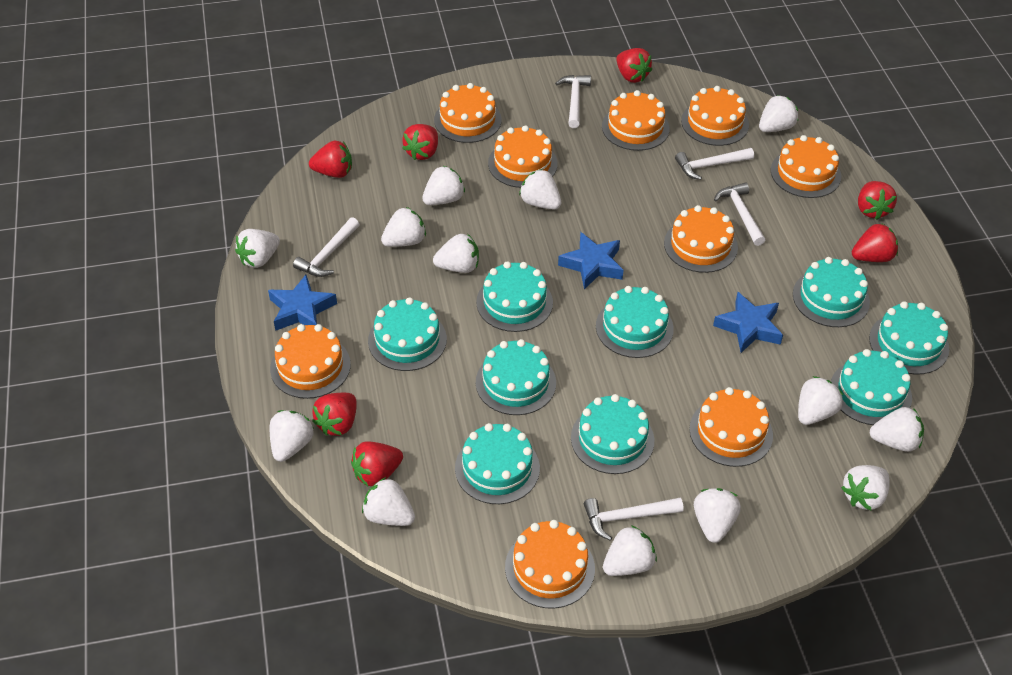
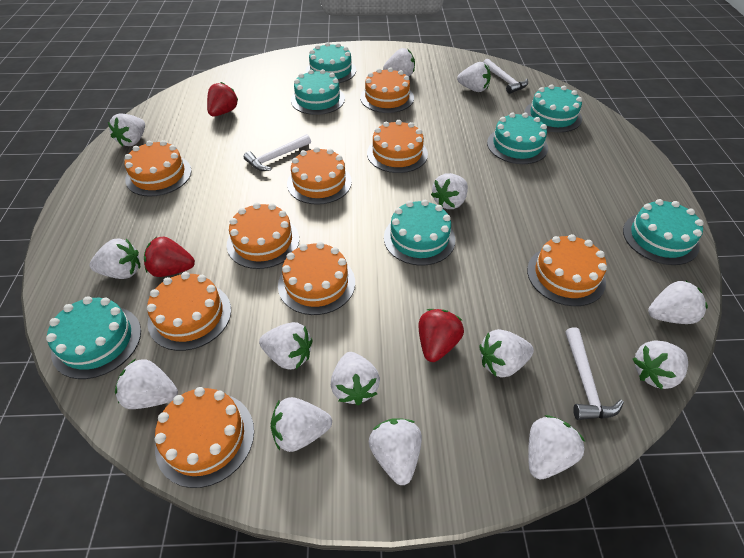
blue star: 3 -> 0
red strawberry: 7 -> 3
turquoise cake: 9 -> 7
white hammer: 5 -> 3
white strawberry: 13 -> 14

